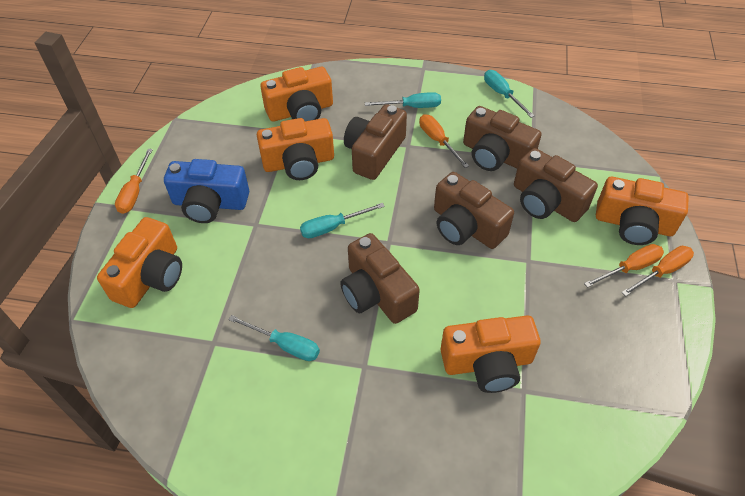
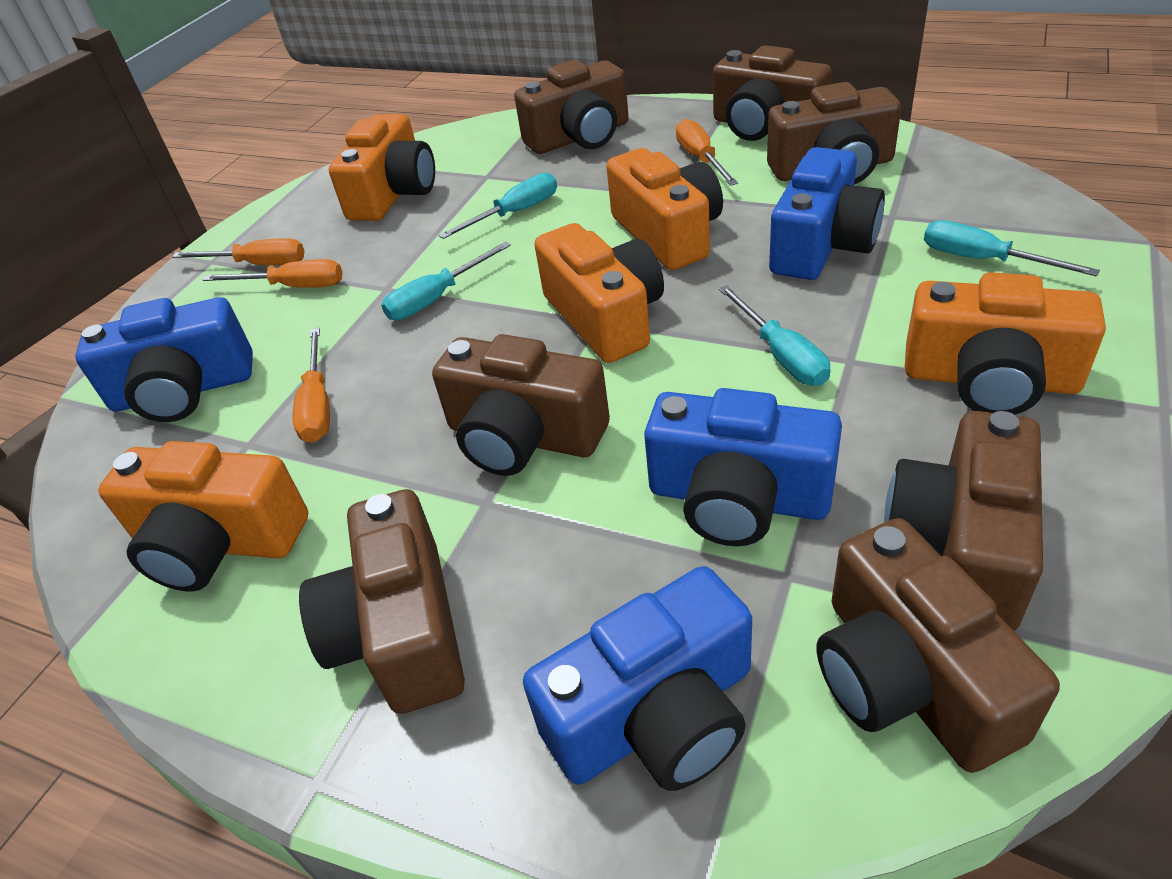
blue camera: 1 -> 4
brown camera: 5 -> 7

